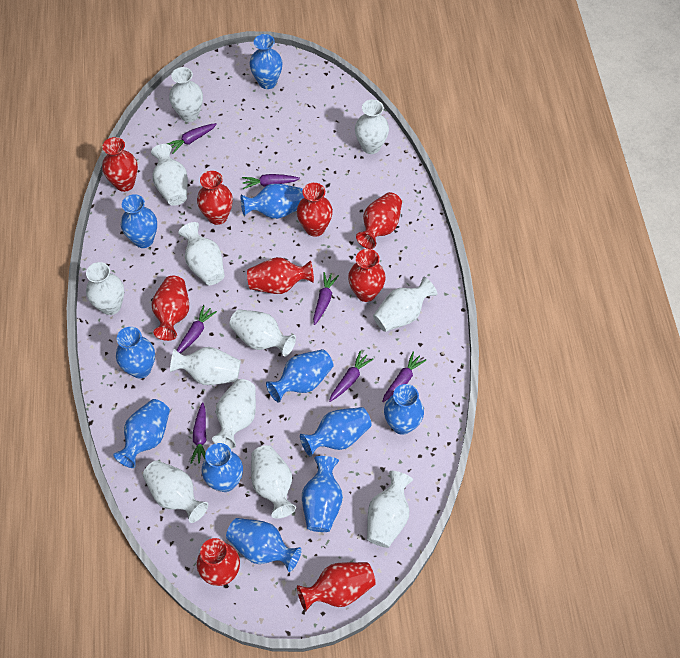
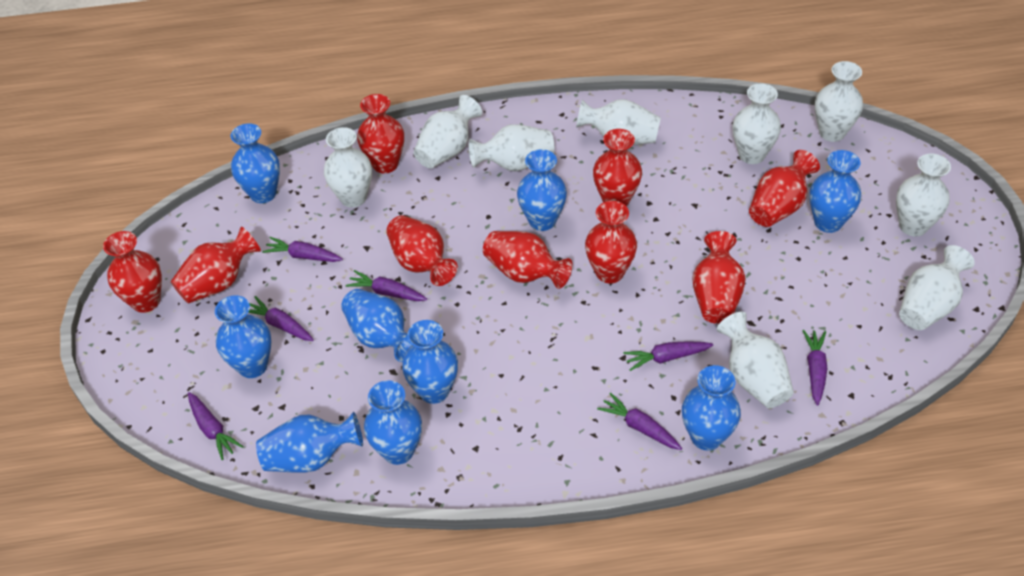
blue vase: 11 -> 9
white vase: 12 -> 9

